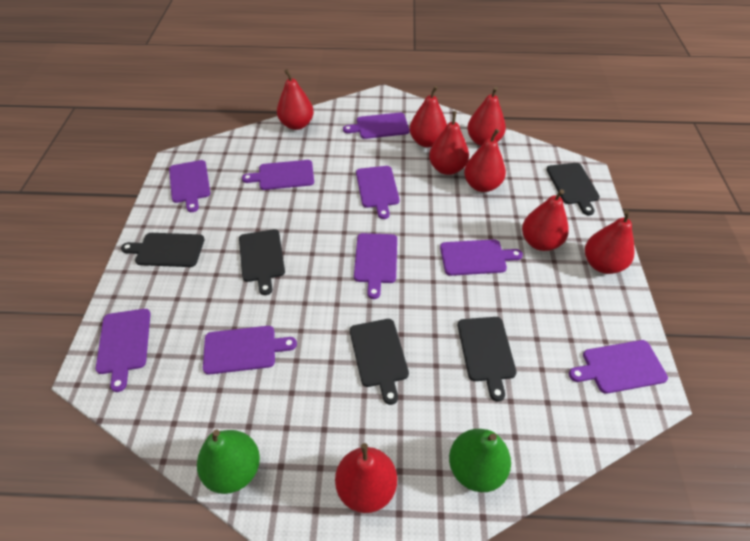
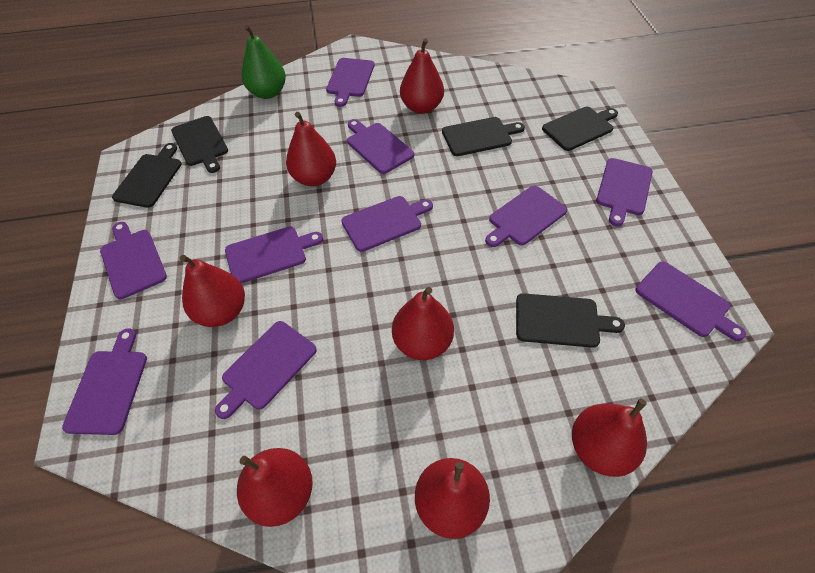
green pear: 2 -> 1
purple cutting board: 9 -> 10
red pear: 8 -> 7

